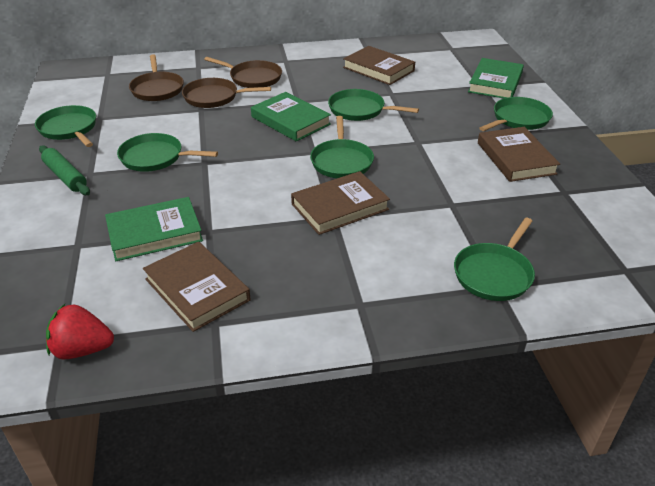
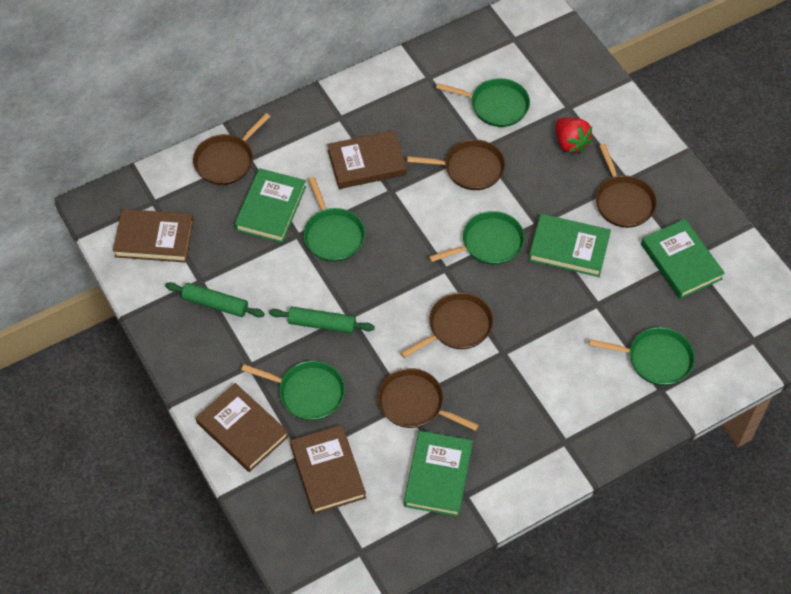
brown pan: 3 -> 5
green book: 3 -> 4
green pan: 6 -> 5
green rolling pin: 1 -> 2

